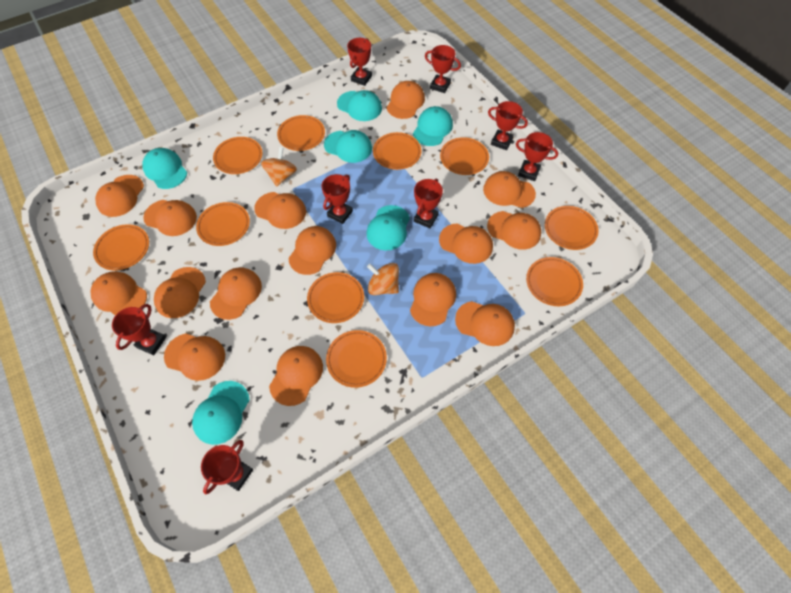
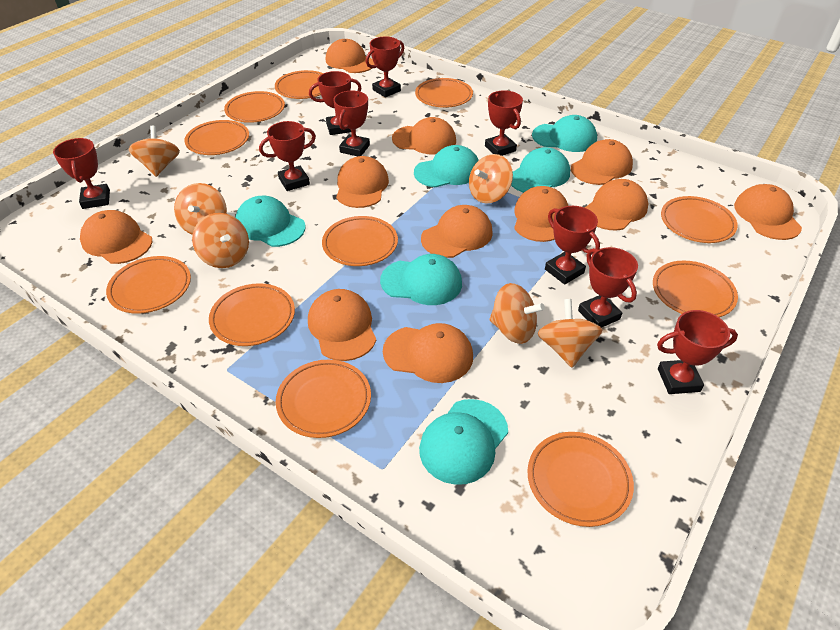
orange cap: 15 -> 11
orange plate: 10 -> 11
orange spinning top: 2 -> 6
red trophy: 8 -> 9

